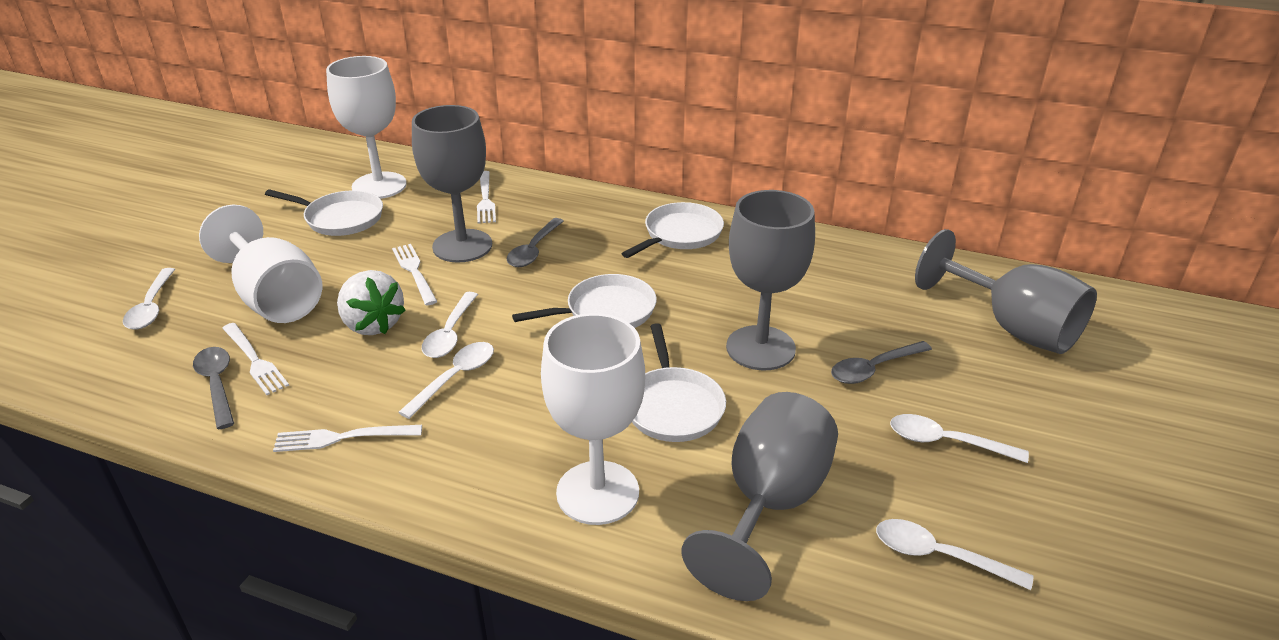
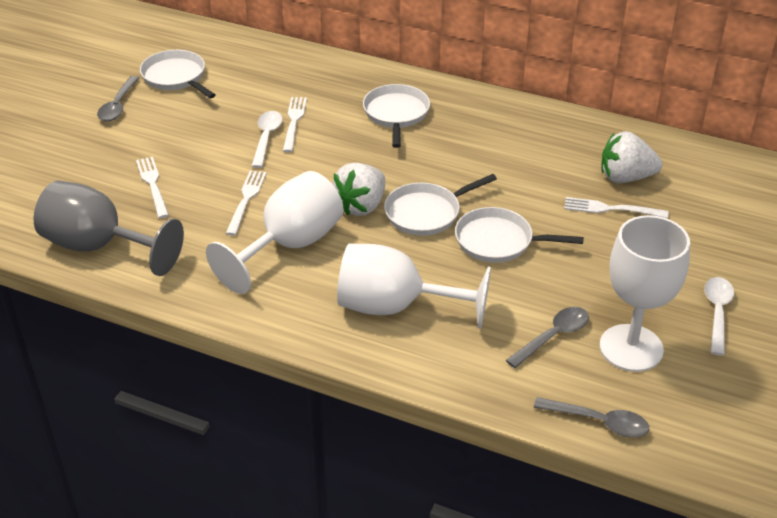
grey goblet: 4 -> 1
white spoon: 5 -> 2
white strawberry: 1 -> 2

